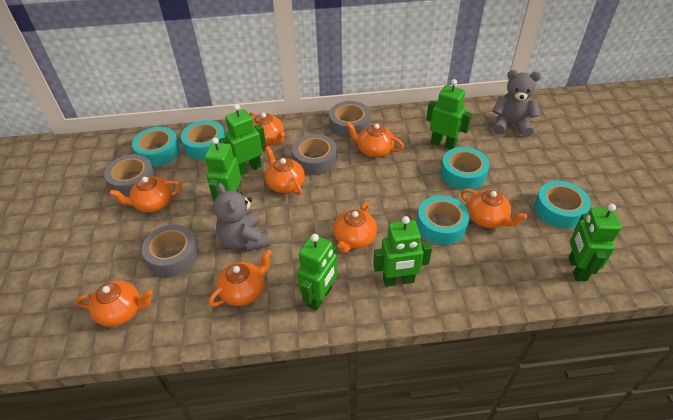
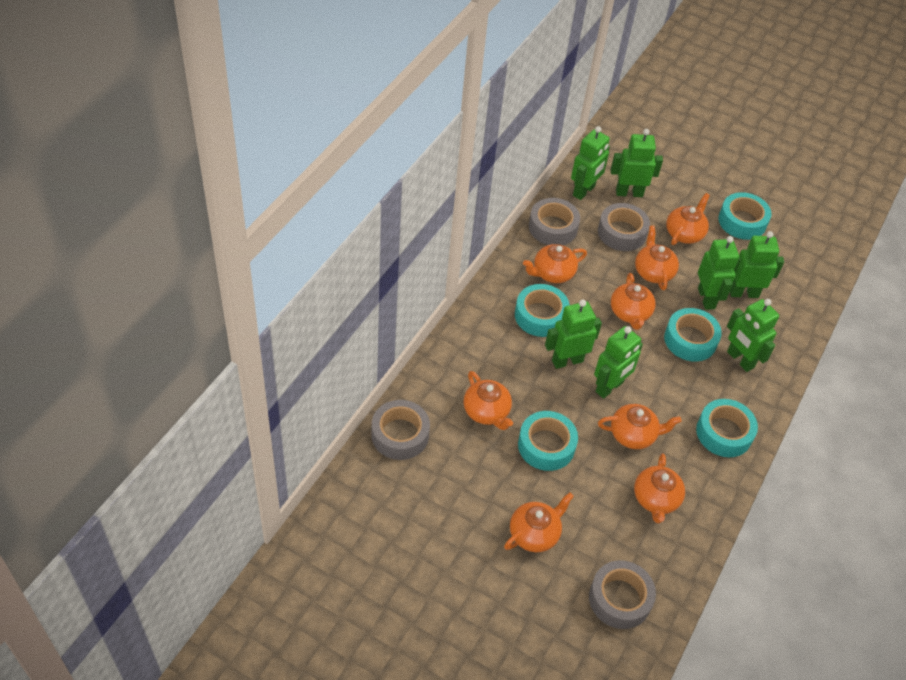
green robot: 6 -> 7
grey teddy bear: 2 -> 0

